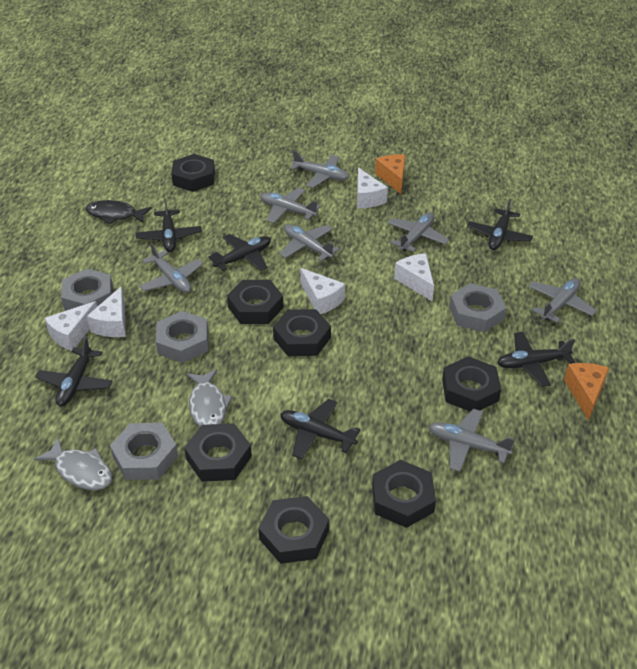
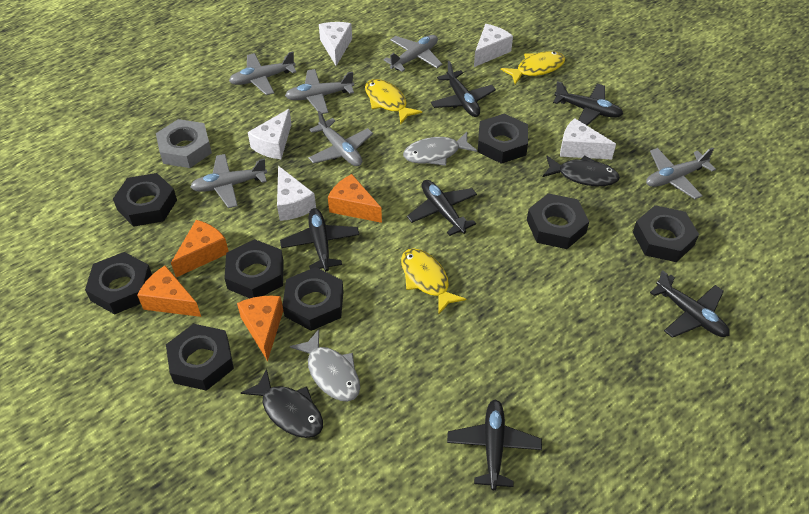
black fish: 1 -> 2
black nut: 7 -> 8
grey nut: 4 -> 1
grey plane: 7 -> 6
orange cheese: 2 -> 4
yellow fish: 0 -> 3

